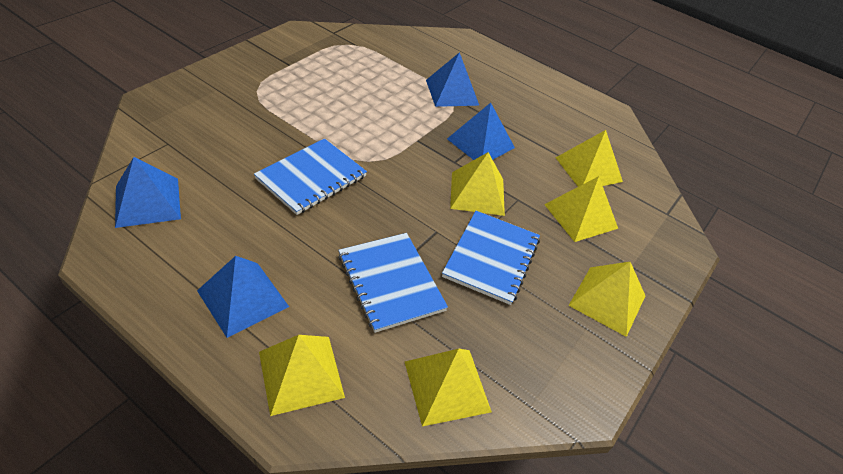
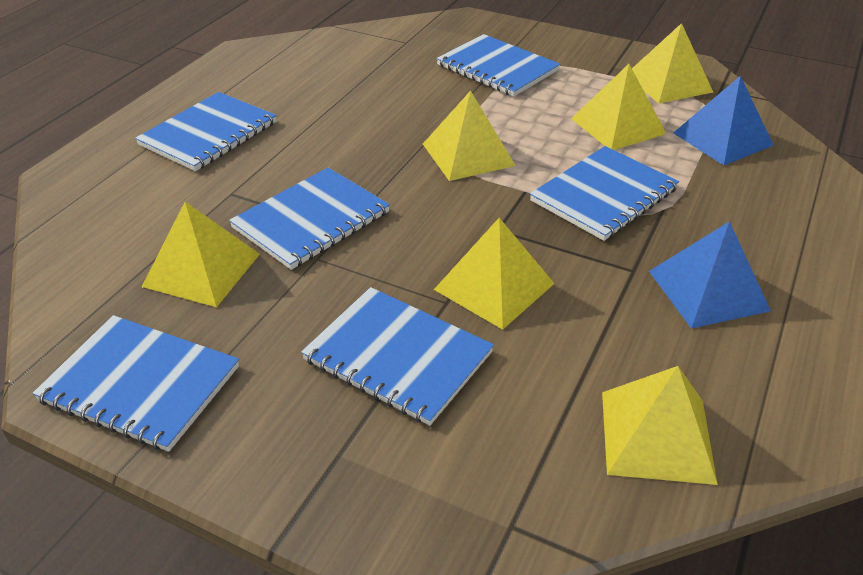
blue notebook: 3 -> 6
blue pyramid: 4 -> 2

